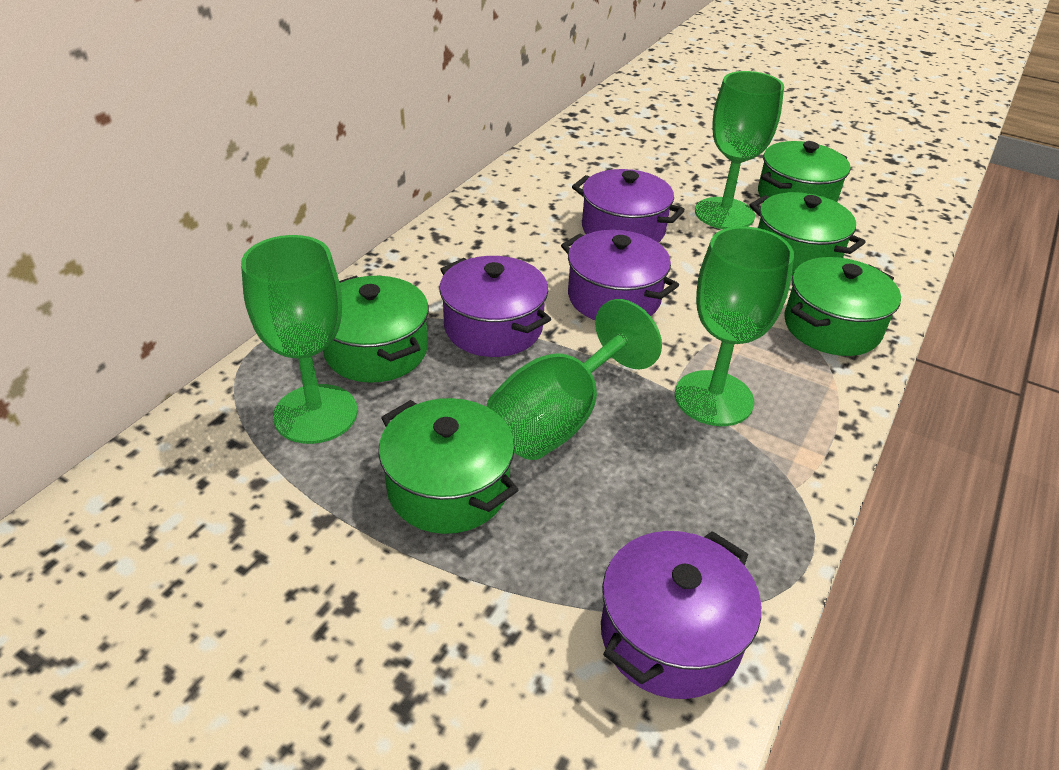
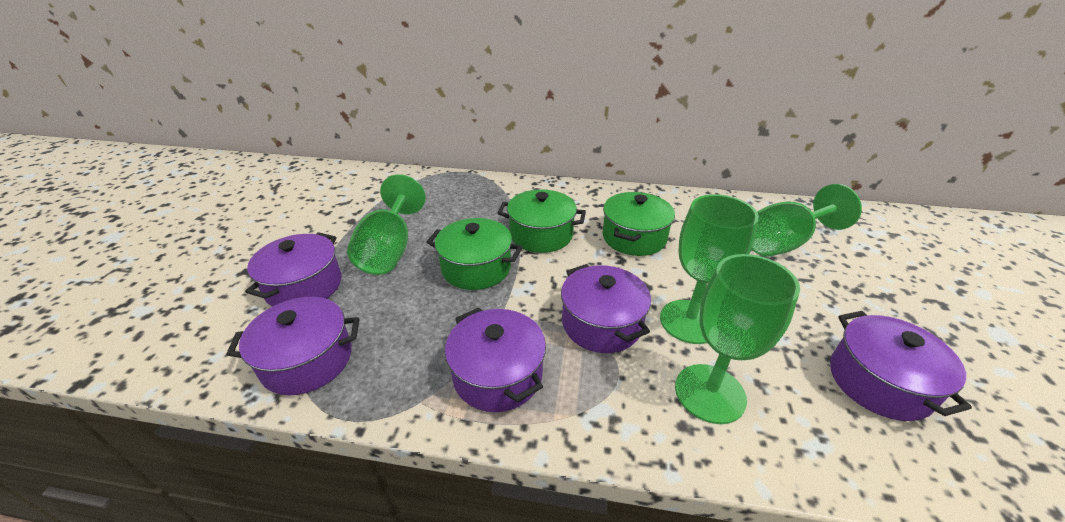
green pot: 5 -> 3
purple pot: 4 -> 5

